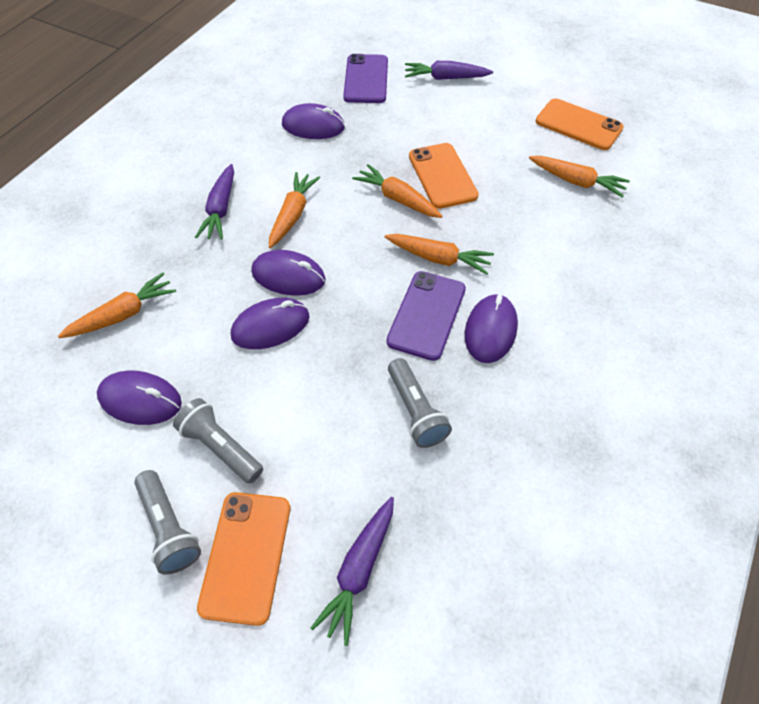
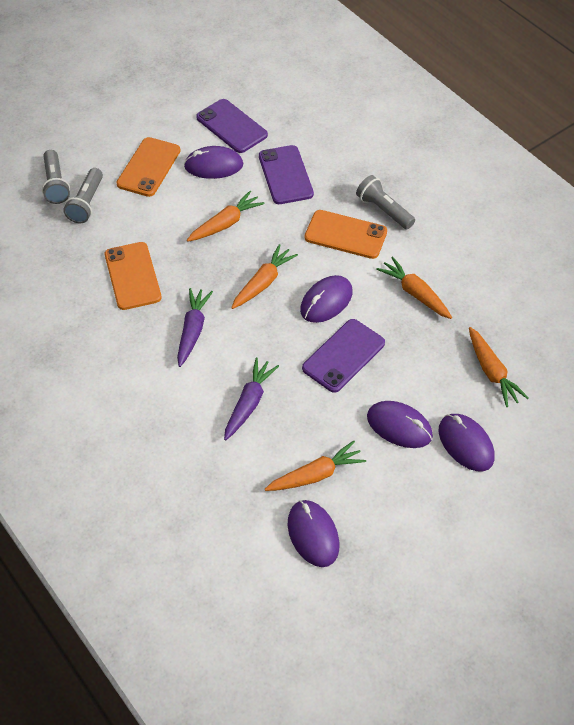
purple carrot: 3 -> 2
purple phone: 2 -> 3

